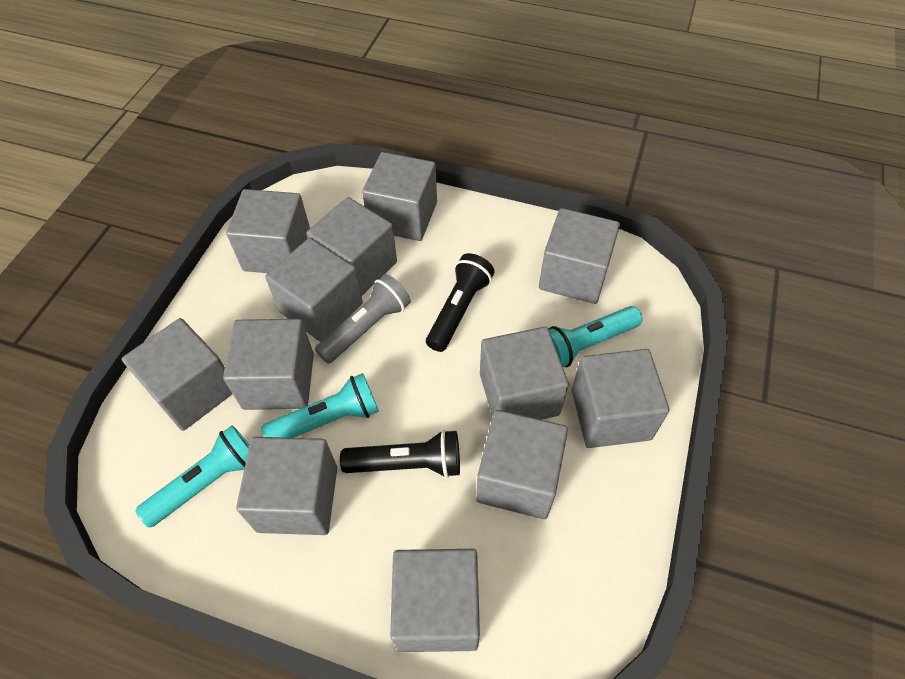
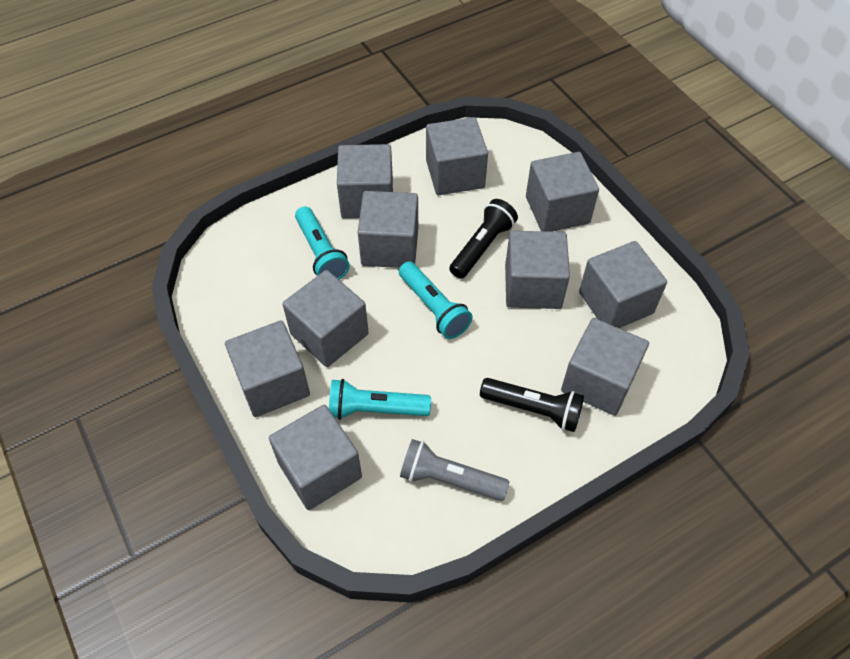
grey cube: 12 -> 10

